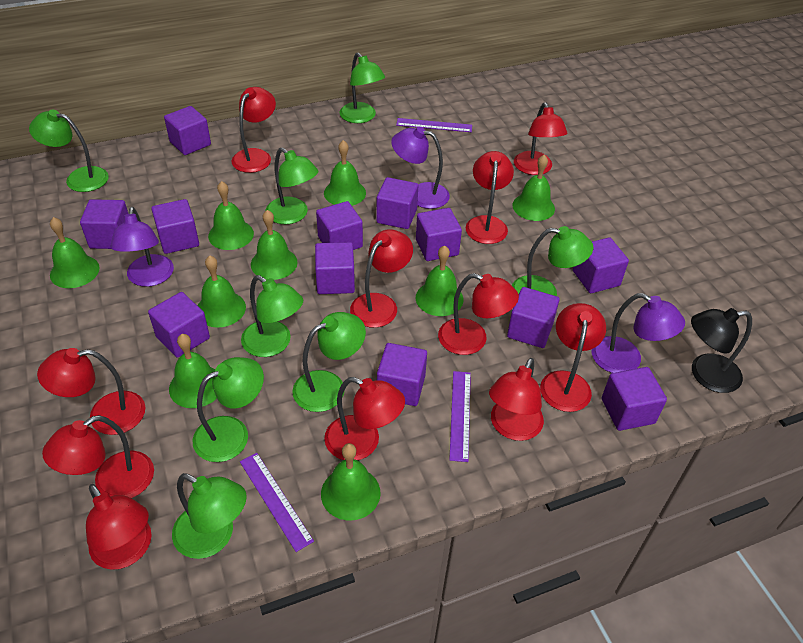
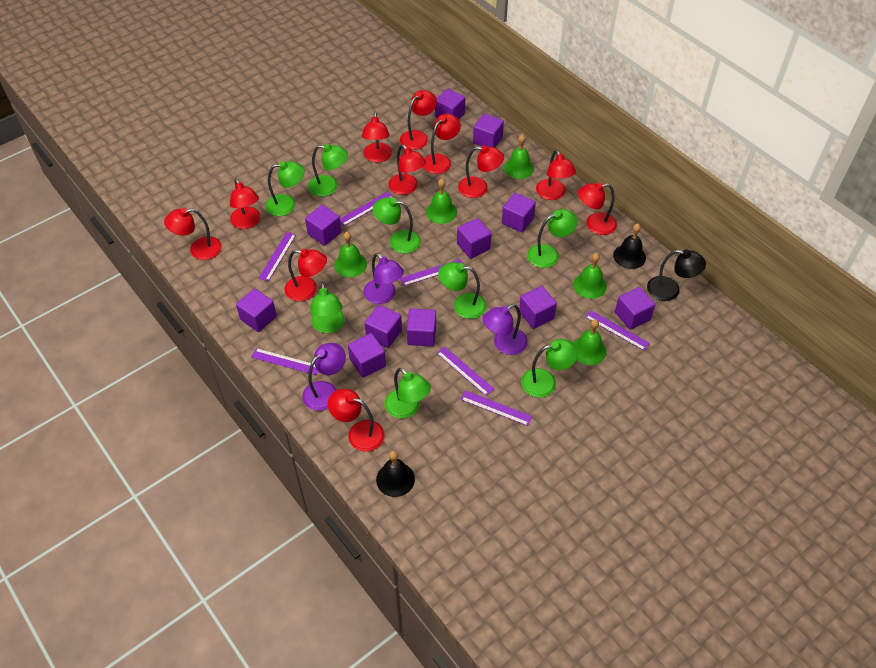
black bell: 0 -> 2
green bell: 9 -> 5
purple cube: 12 -> 11
purple ruler: 3 -> 7

